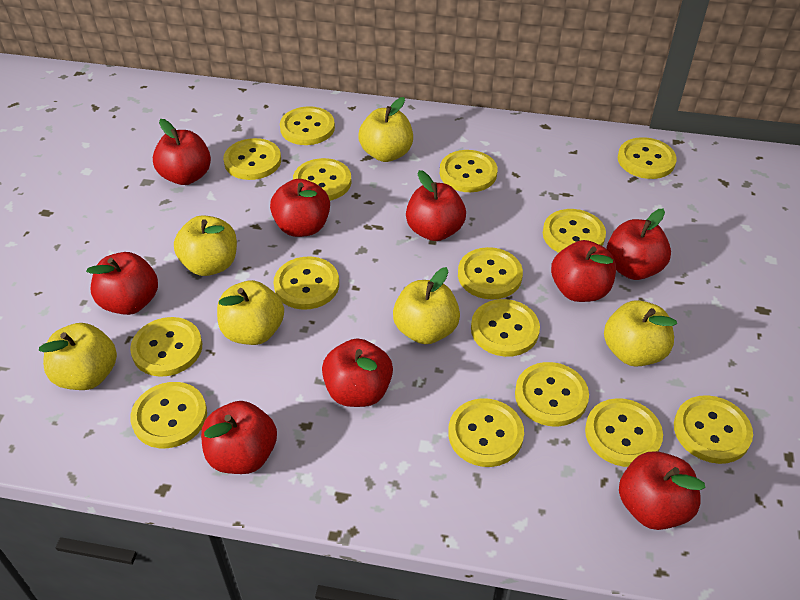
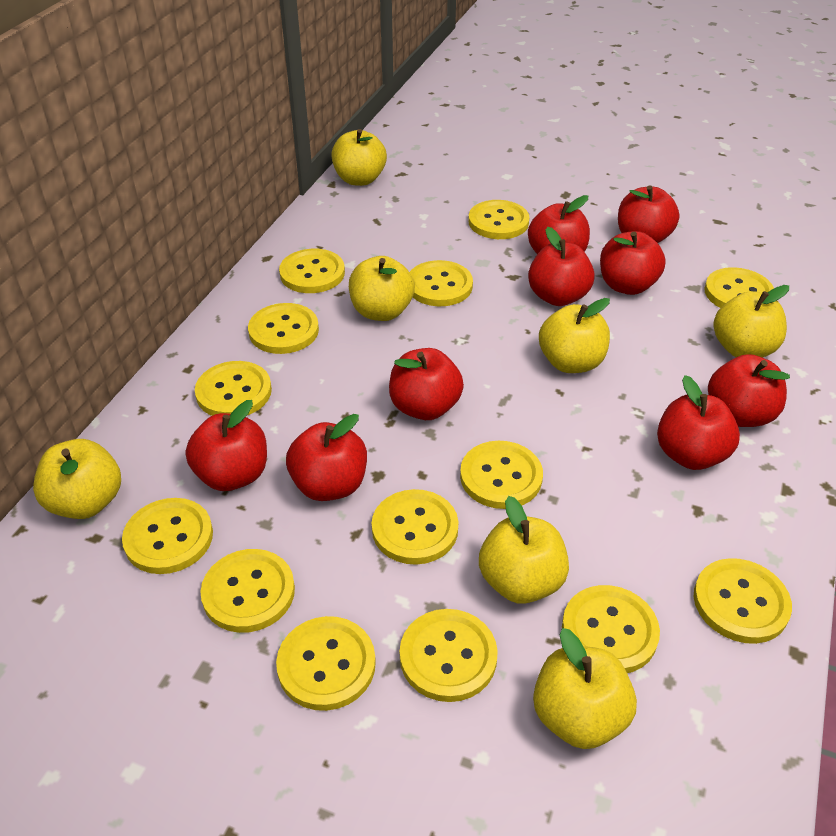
yellow apple: 6 -> 7
yellow button: 15 -> 14

